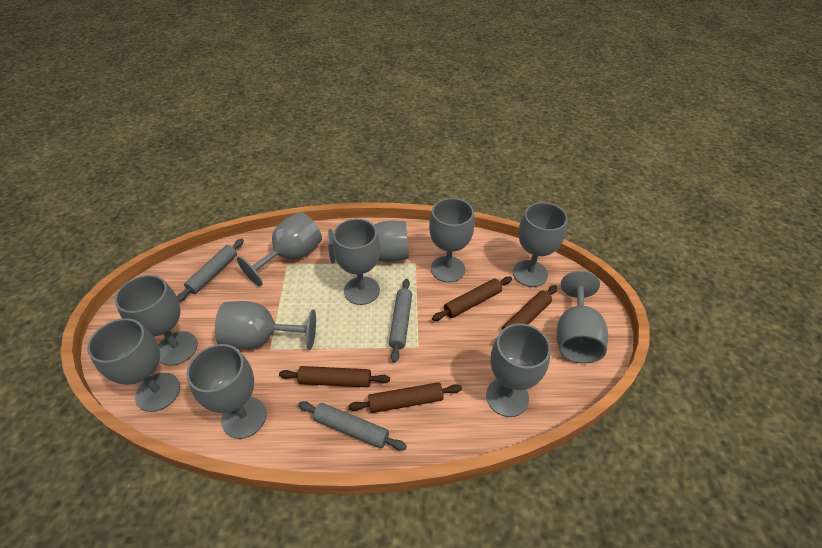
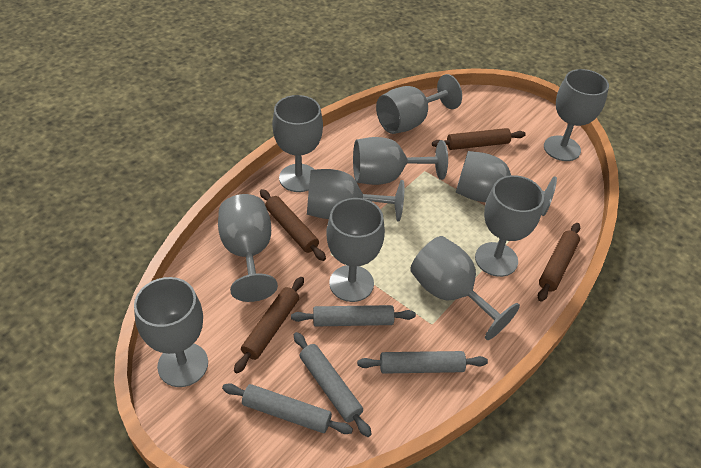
grey rolling pin: 3 -> 4

